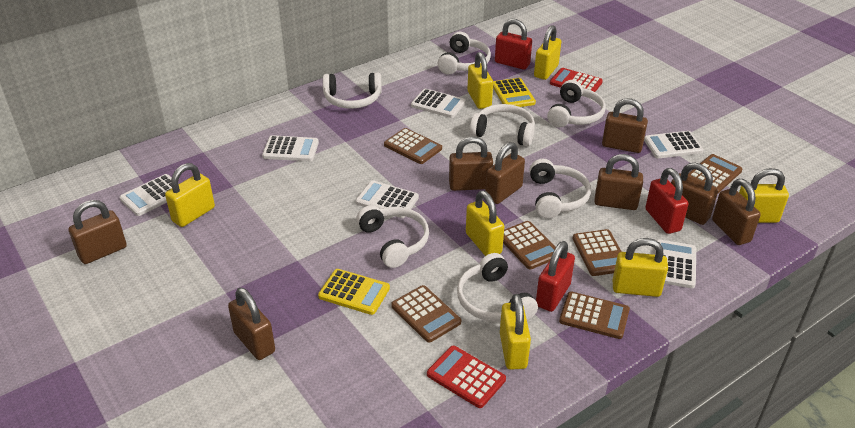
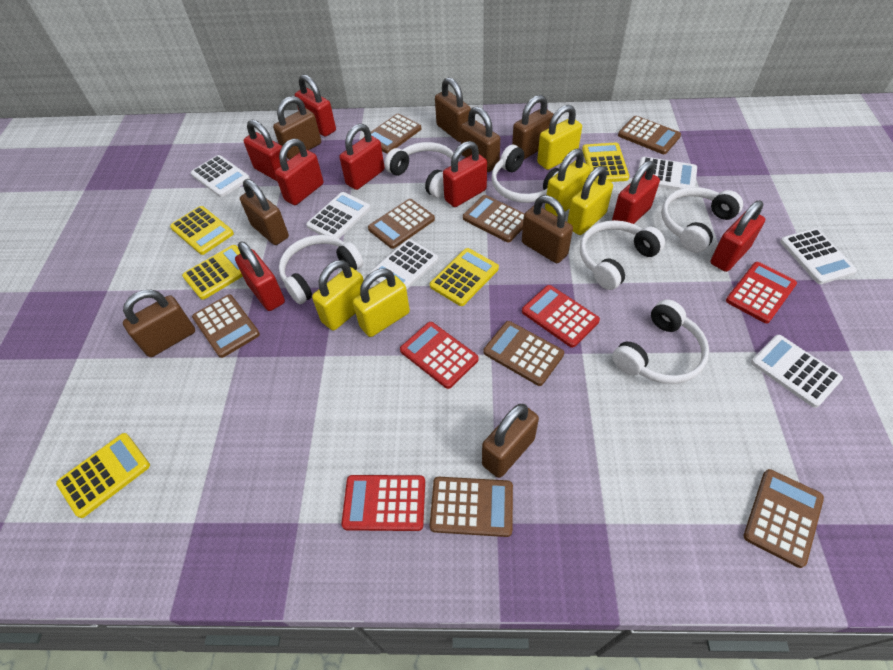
brown calculator: 6 -> 8
red calculator: 2 -> 4
red padlock: 3 -> 8
white headphones: 7 -> 6
yellow calculator: 2 -> 5
yellow padlock: 7 -> 5

